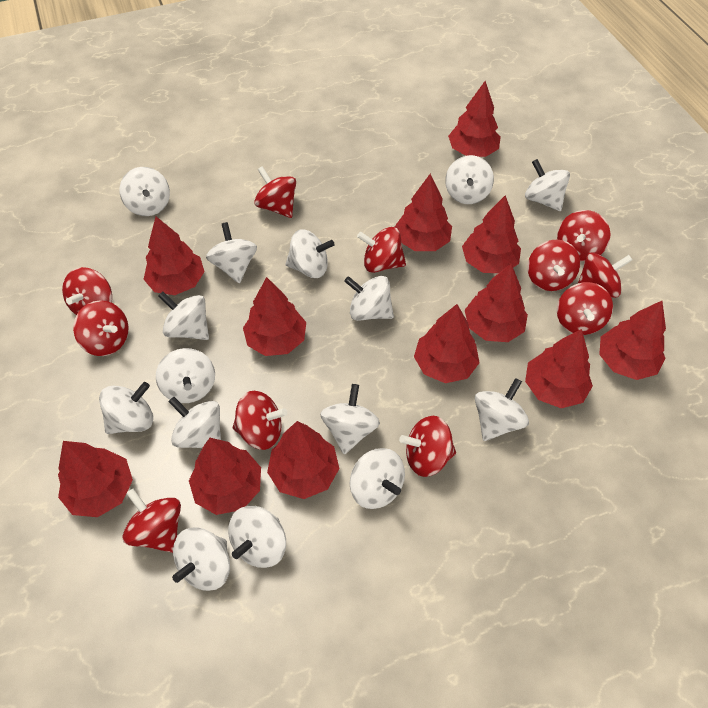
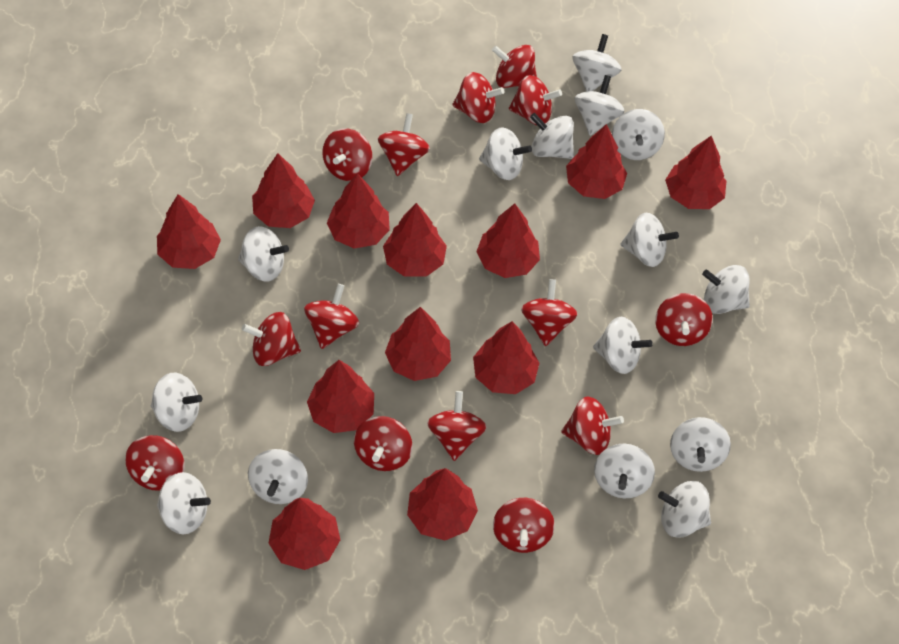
red spinning top: 11 -> 14

